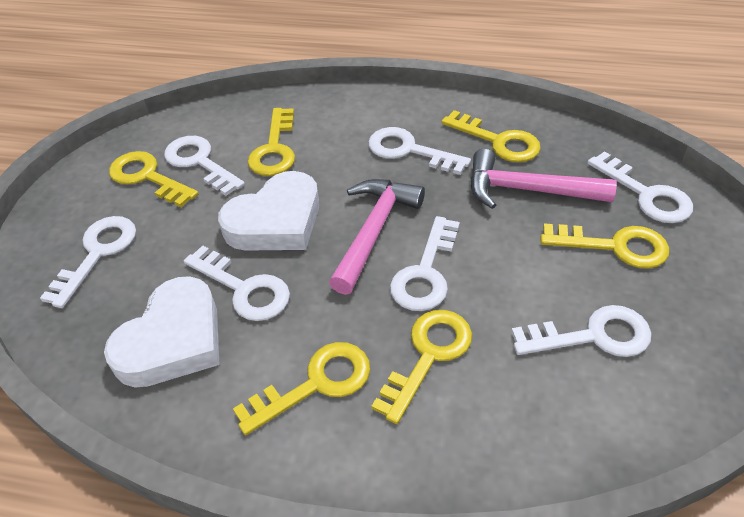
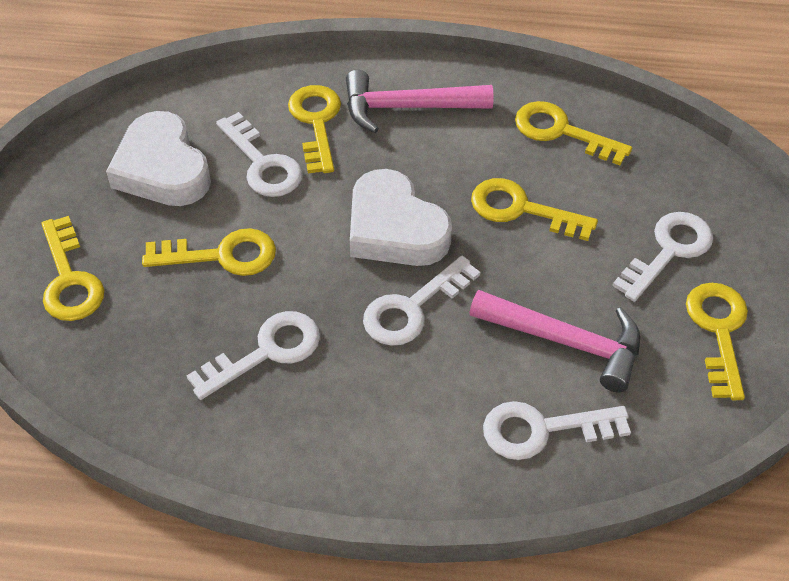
white key: 7 -> 5

